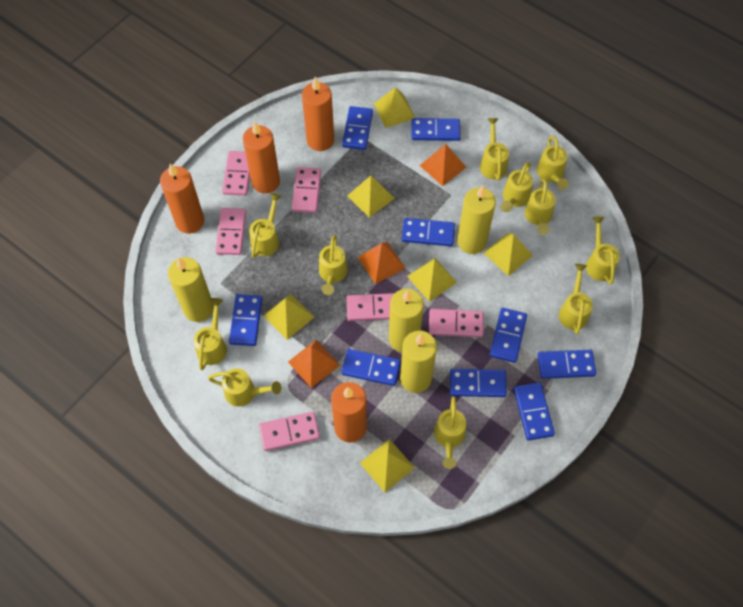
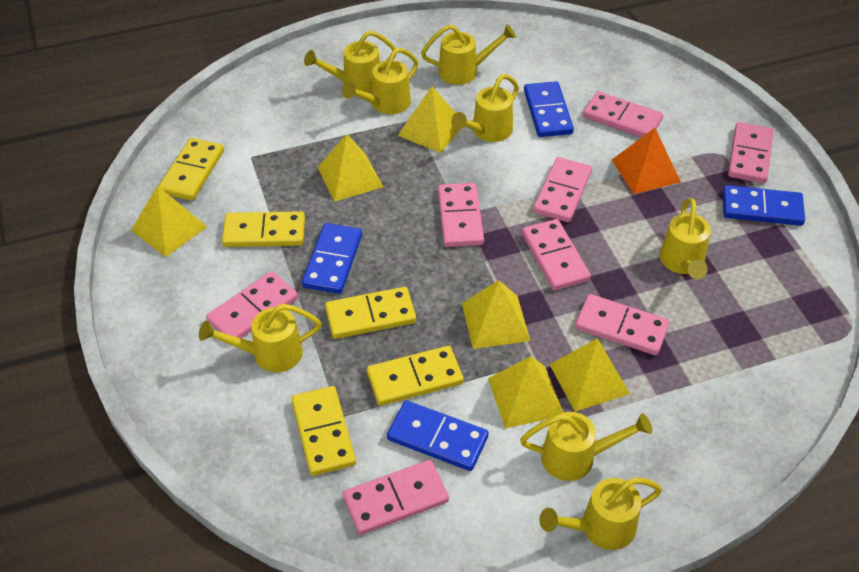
blue domino: 9 -> 4
orange candle: 4 -> 0
orange pyramid: 3 -> 1
pink domino: 6 -> 8
yellow candle: 4 -> 0
yellow domino: 0 -> 5
yellow watering can: 11 -> 8

